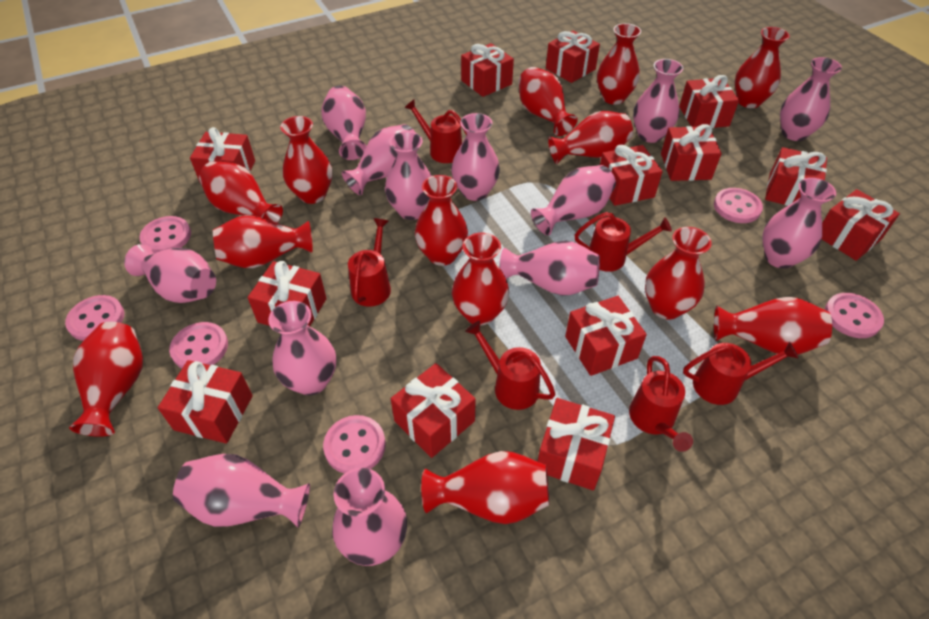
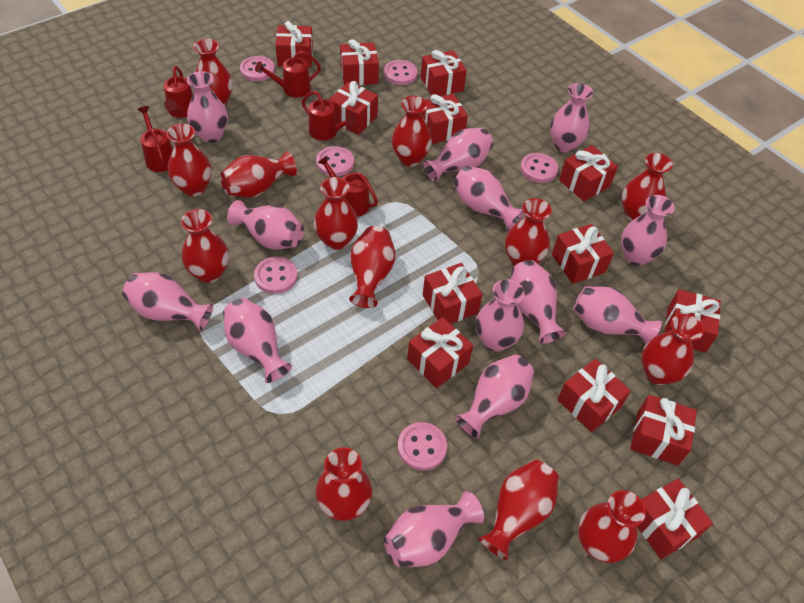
red watering can: 6 -> 5

